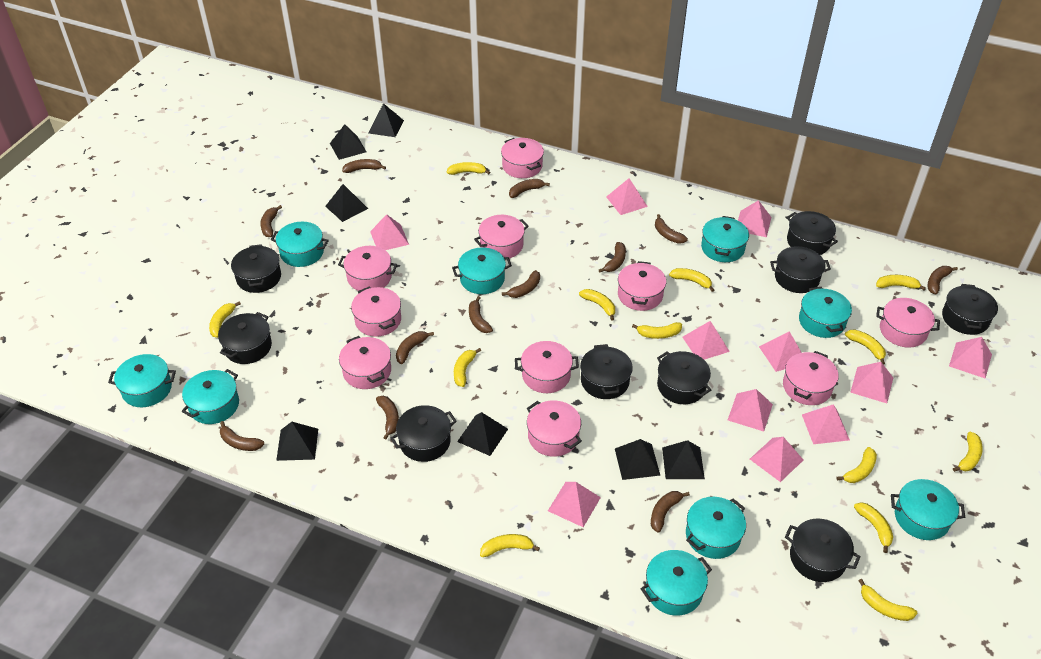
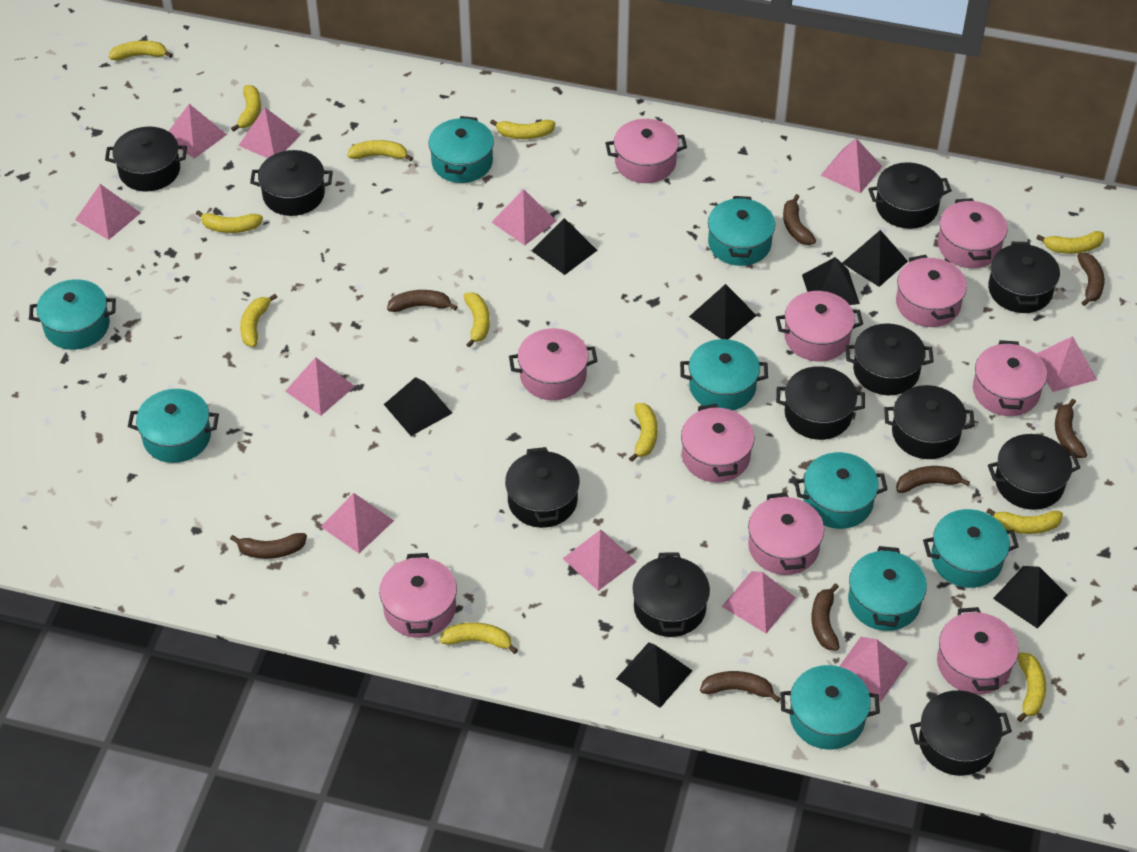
black pot: 9 -> 11
brown banana: 12 -> 8
yellow banana: 13 -> 12

